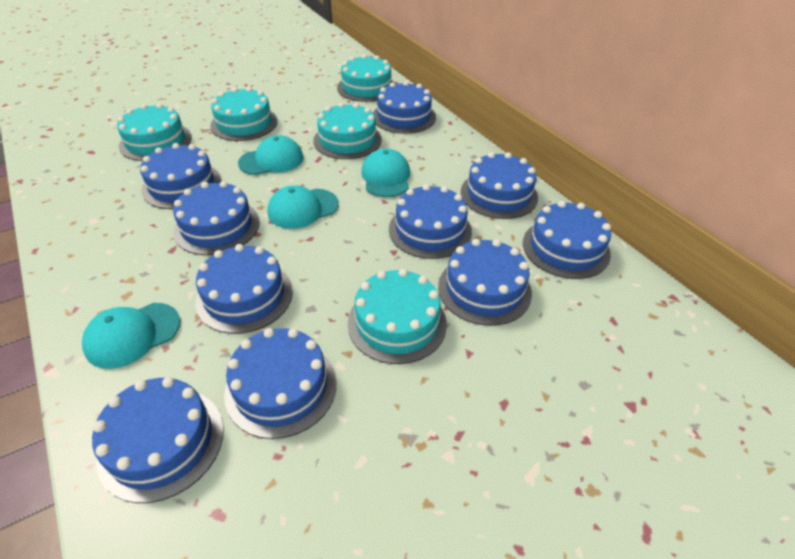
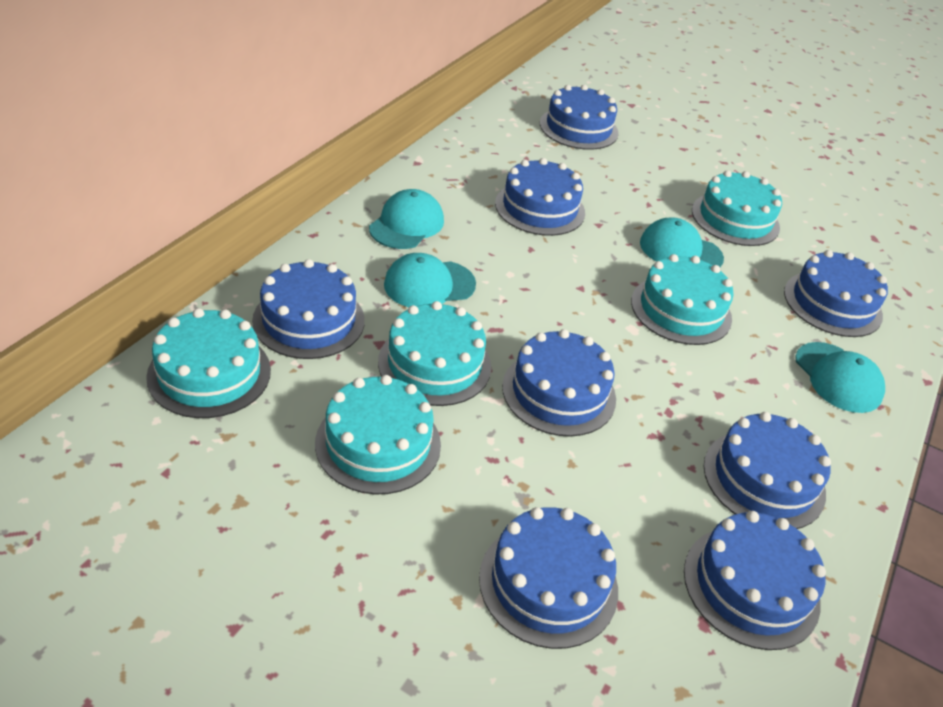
blue cake: 10 -> 8

